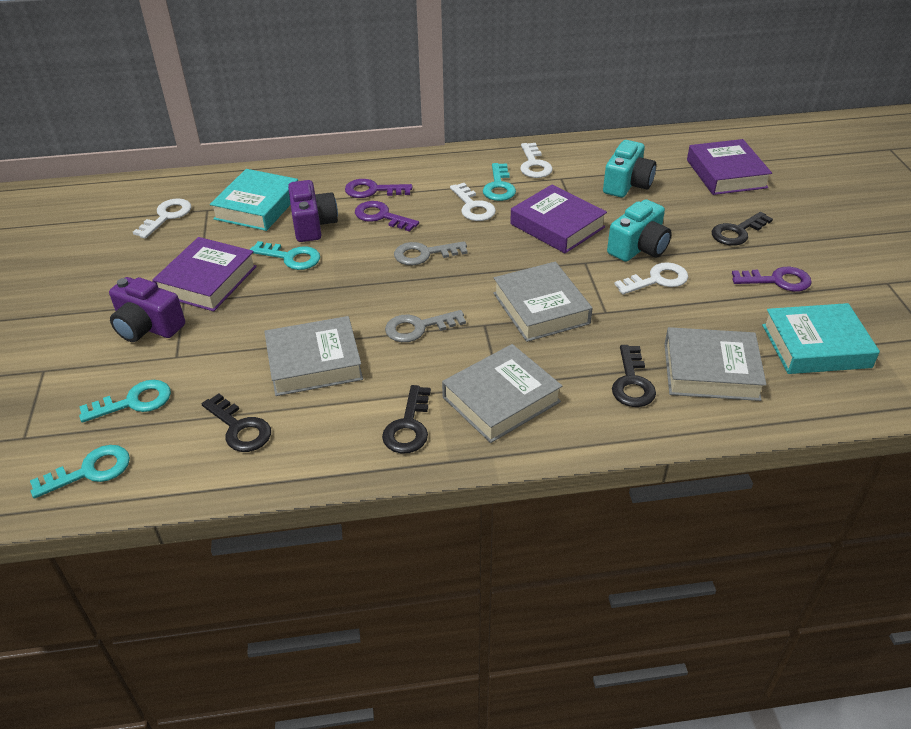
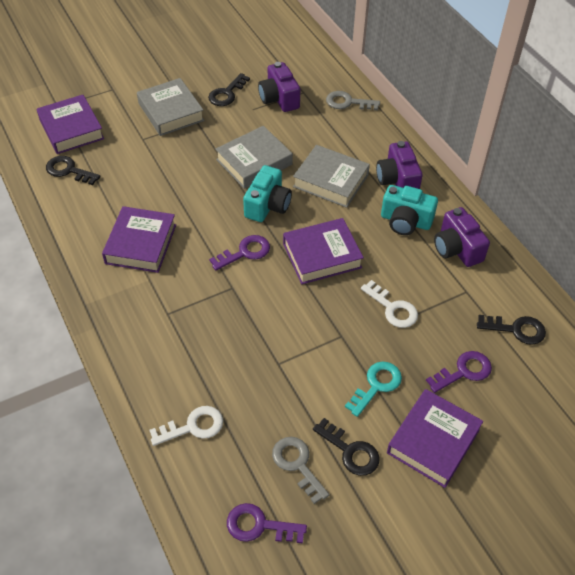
grey book: 4 -> 3
purple book: 3 -> 4
purple camera: 2 -> 3
turquoise book: 2 -> 0
turquoise key: 4 -> 1
white key: 4 -> 2

